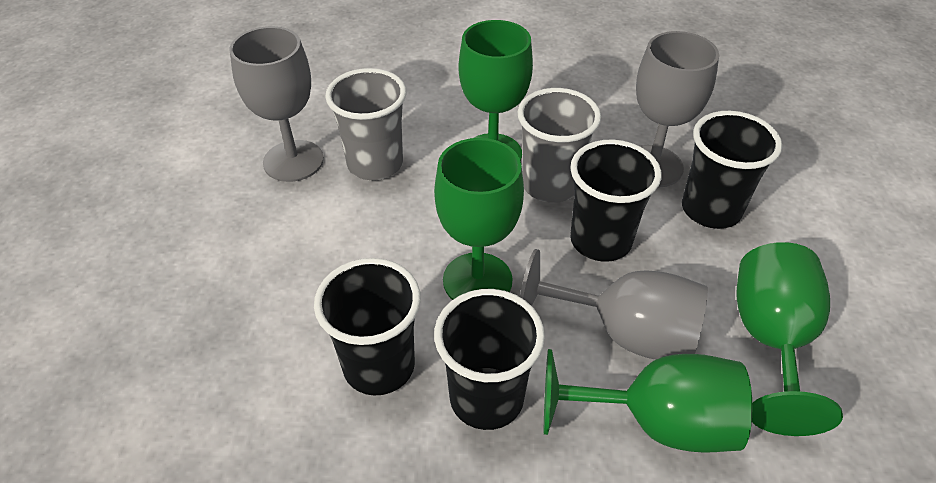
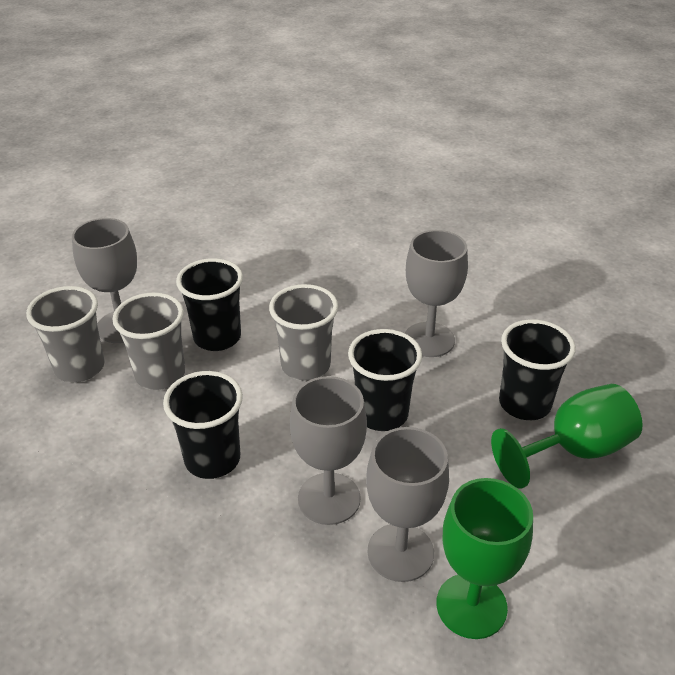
green goblet: 4 -> 2
grey cup: 2 -> 3
grey goblet: 3 -> 4

